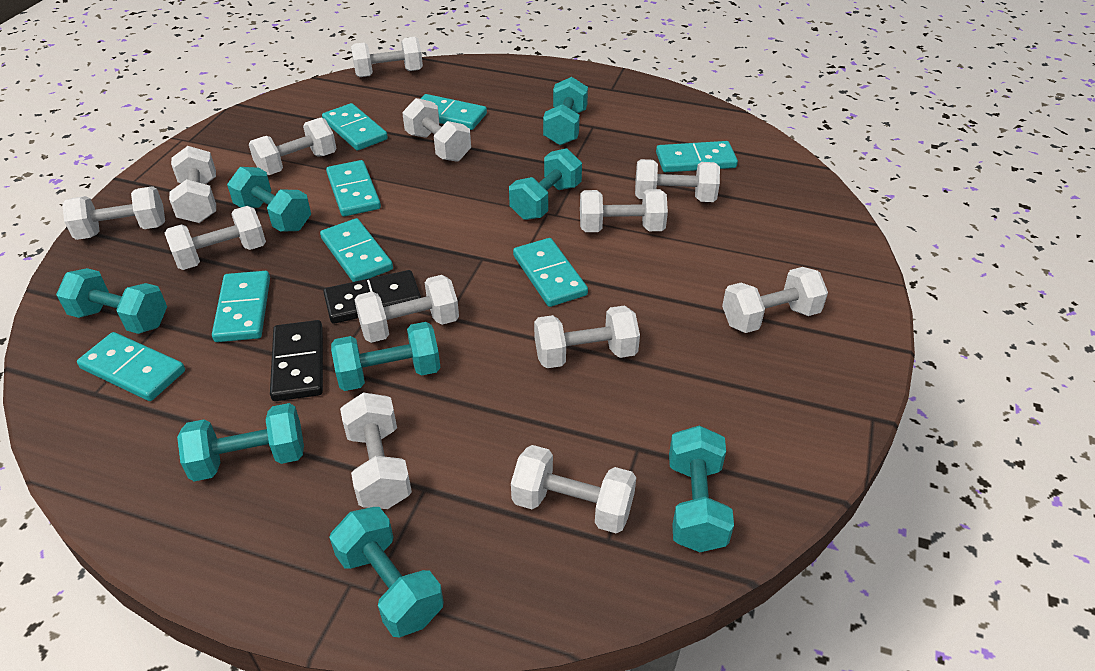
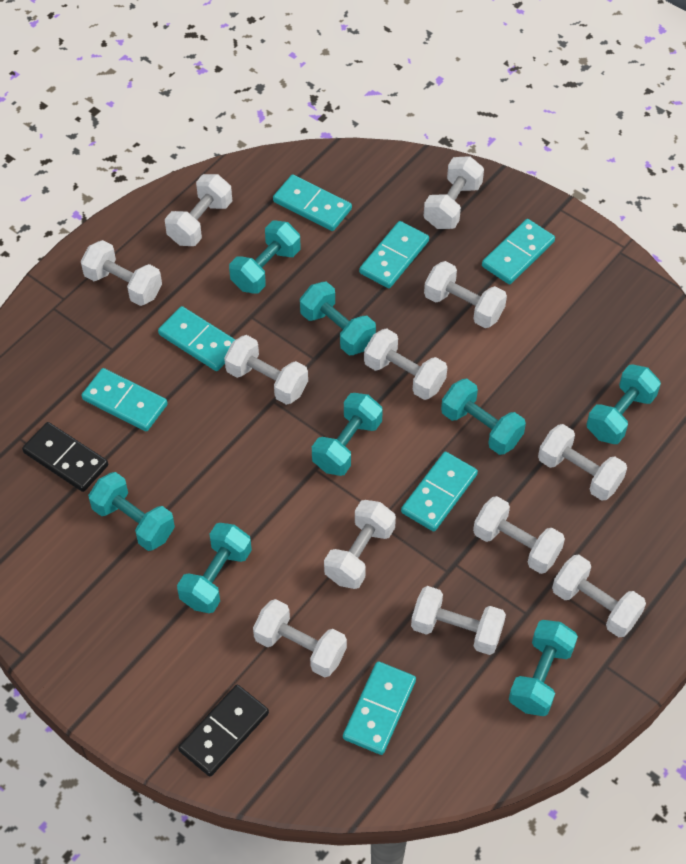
turquoise domino: 8 -> 7
white dumbbell: 13 -> 12

